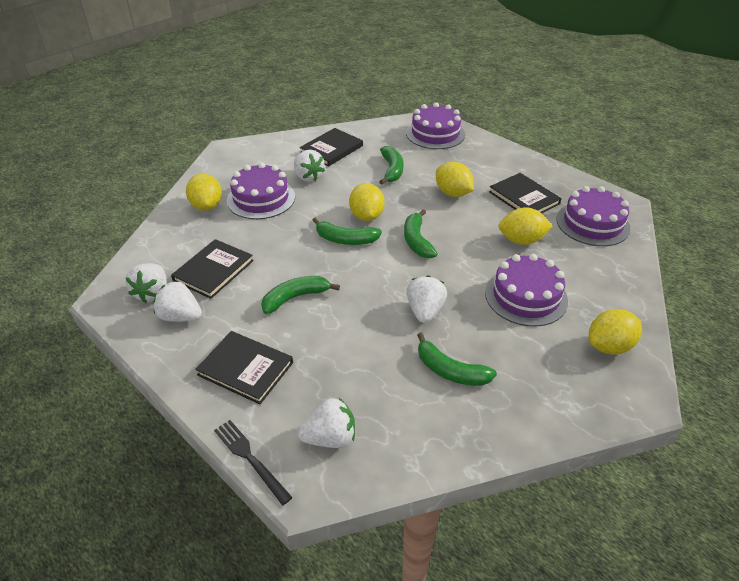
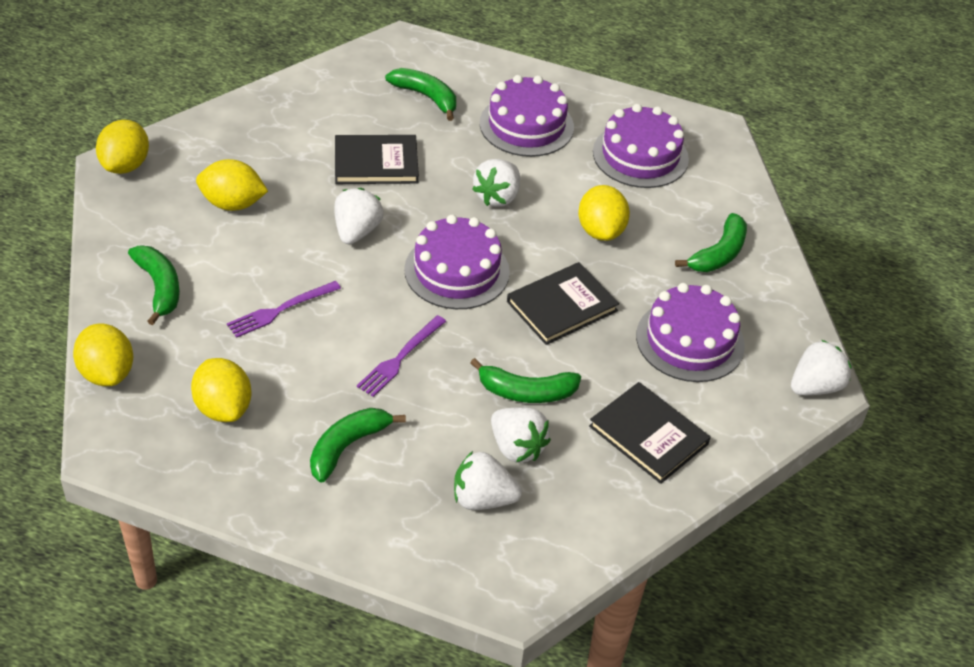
black book: 4 -> 3
black fork: 1 -> 0
purple fork: 0 -> 2

